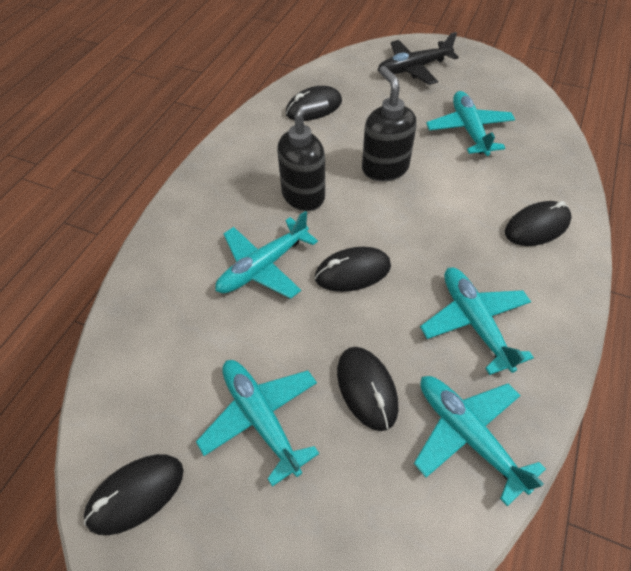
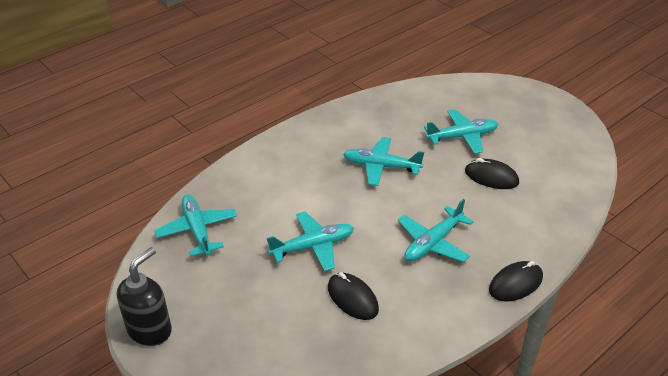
black mouse: 5 -> 3
black plane: 1 -> 0
black soap dispenser: 2 -> 1

